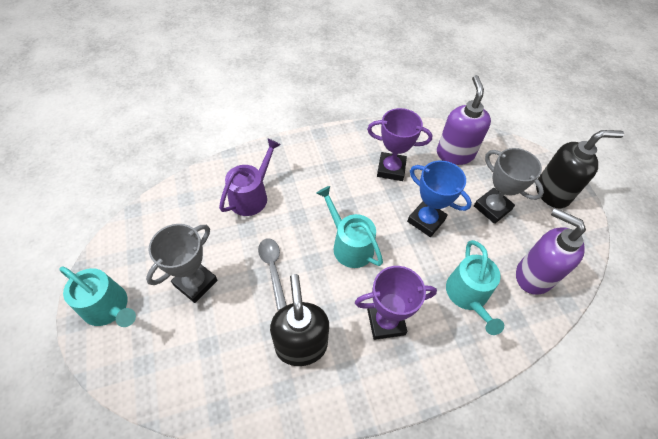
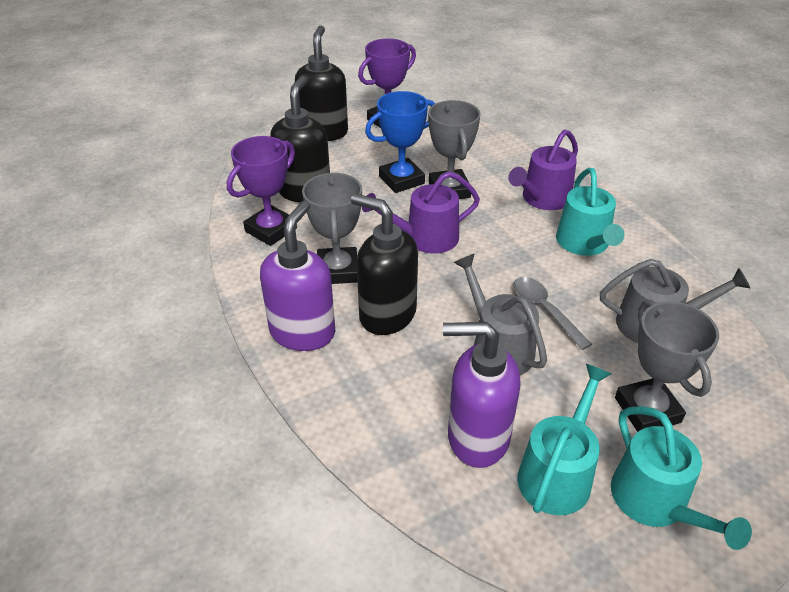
black soap dispenser: 2 -> 3
grey trophy: 2 -> 3
grey watering can: 0 -> 2
purple watering can: 1 -> 2

